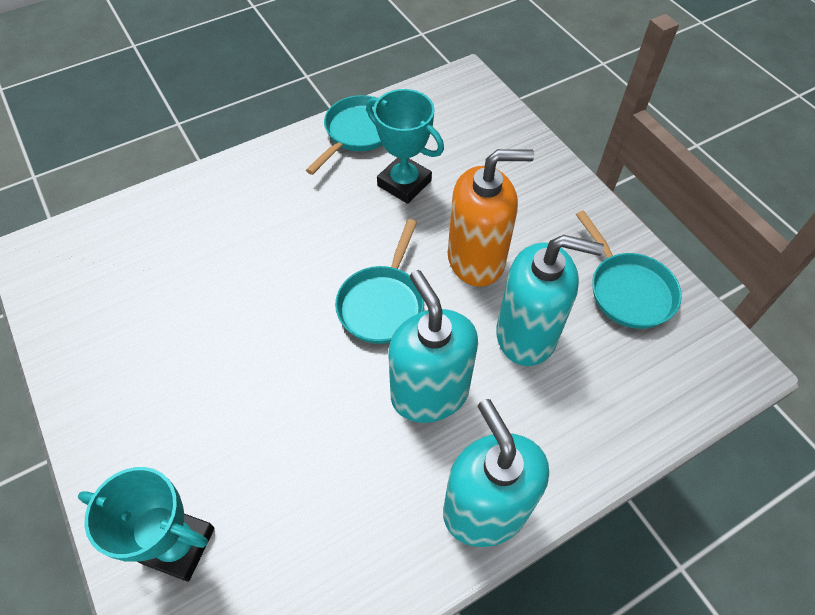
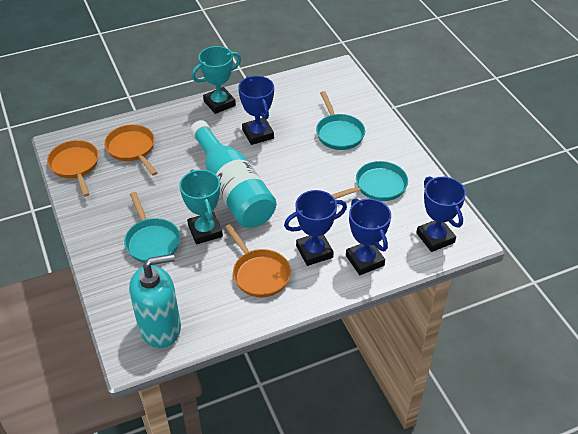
blue trophy: 0 -> 4
orange pan: 0 -> 3
orange soap dispenser: 1 -> 0
turquoise bottle: 0 -> 1
turquoise soap dispenser: 3 -> 1

